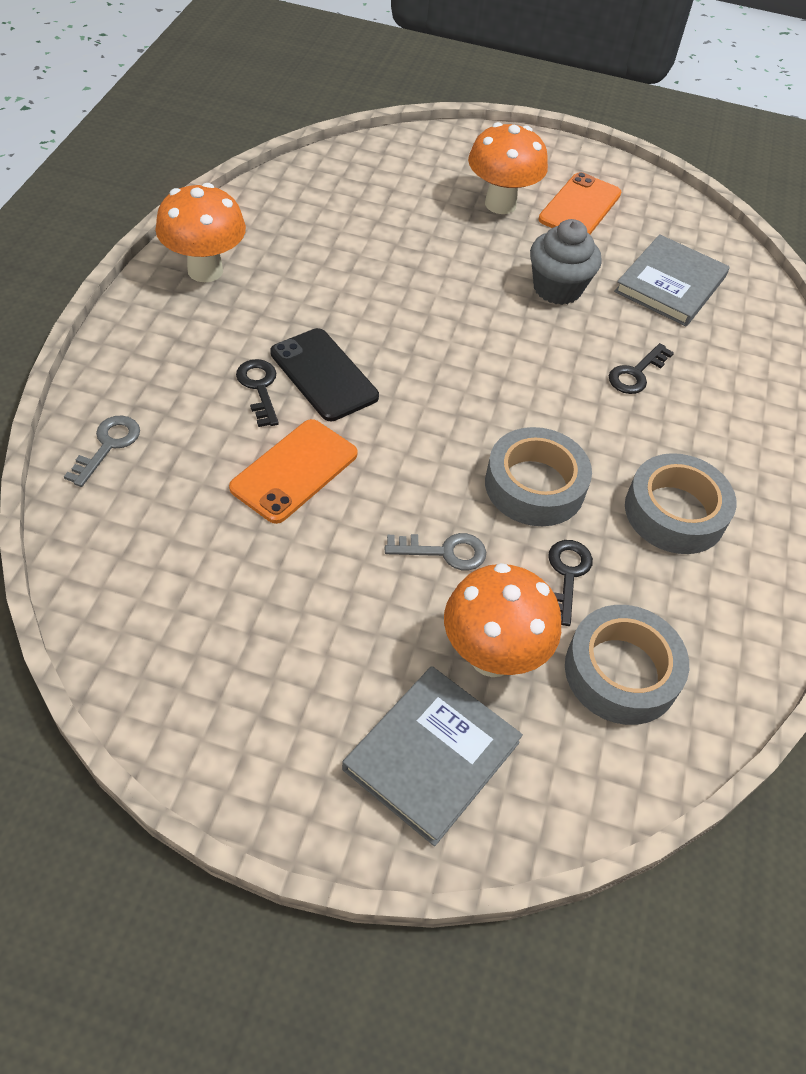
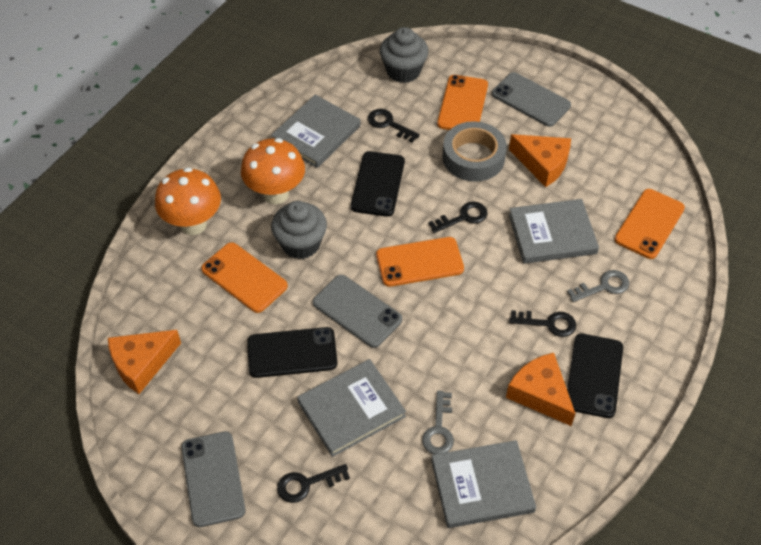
black key: 3 -> 4
black phone: 1 -> 3
grey book: 2 -> 4
grey cupcake: 1 -> 2
grey phone: 0 -> 3
grey tape: 3 -> 1
orange cheese: 0 -> 3
orange mushroom: 3 -> 2
orange phone: 2 -> 4

